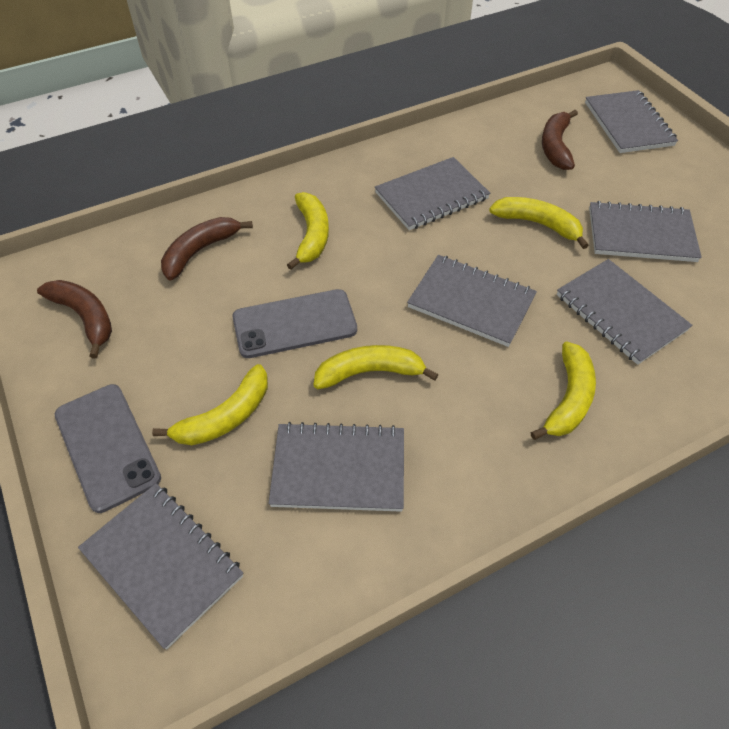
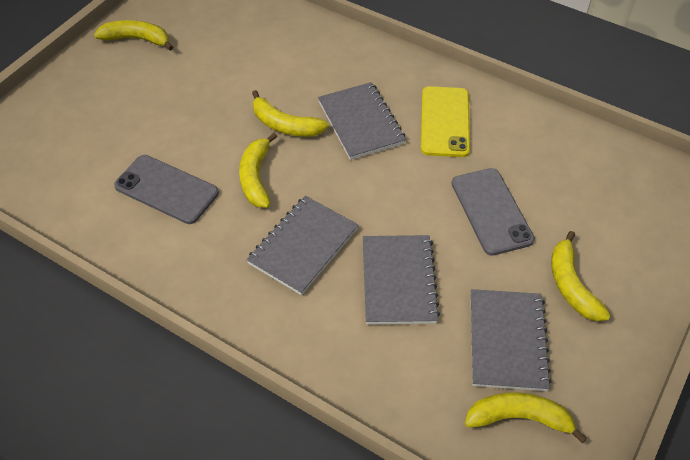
brown banana: 3 -> 0
grey notebook: 7 -> 4
yellow phone: 0 -> 1

